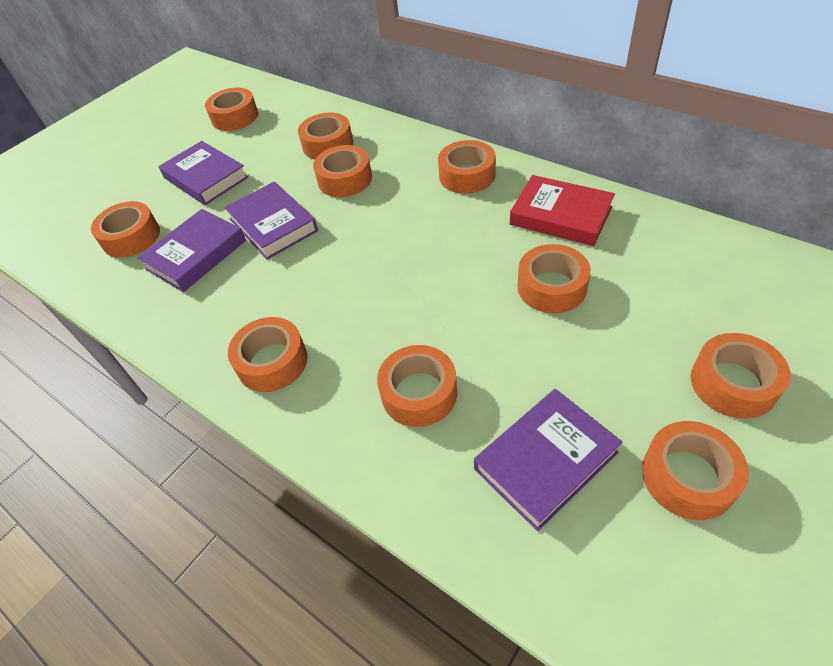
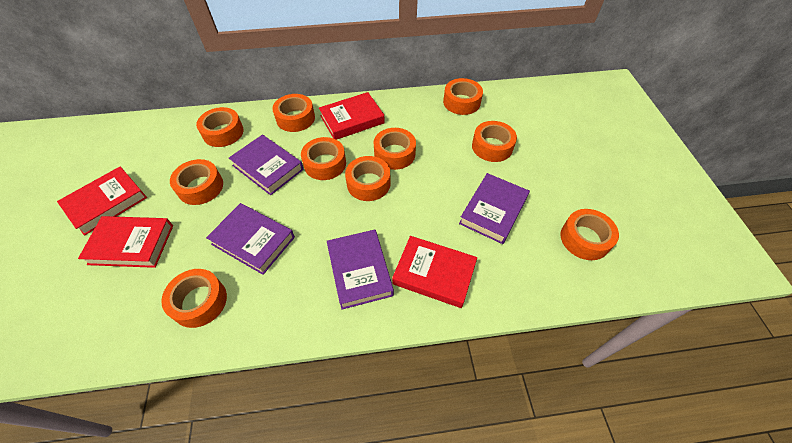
red book: 1 -> 4

